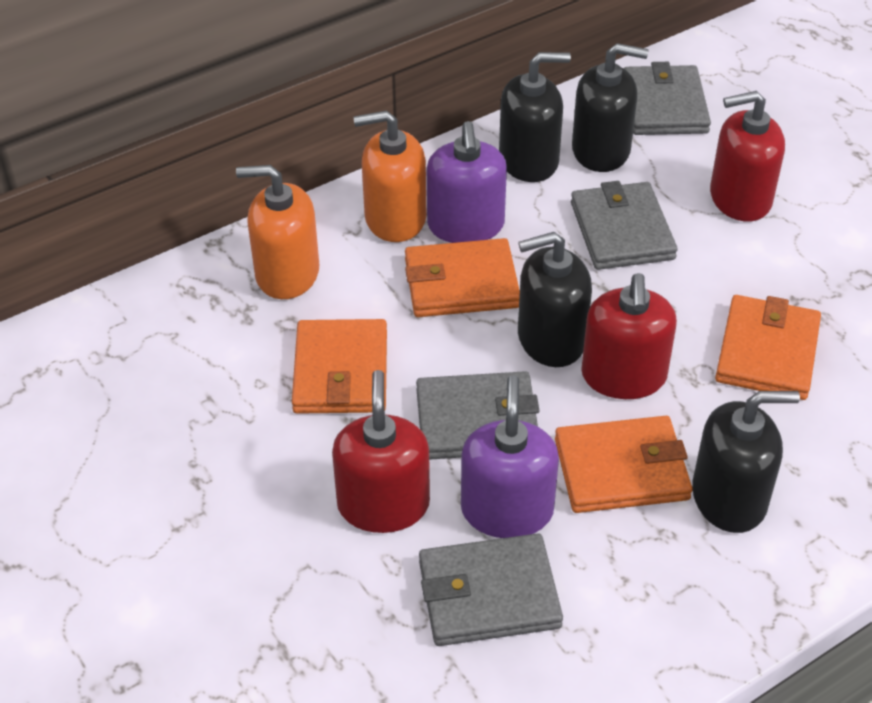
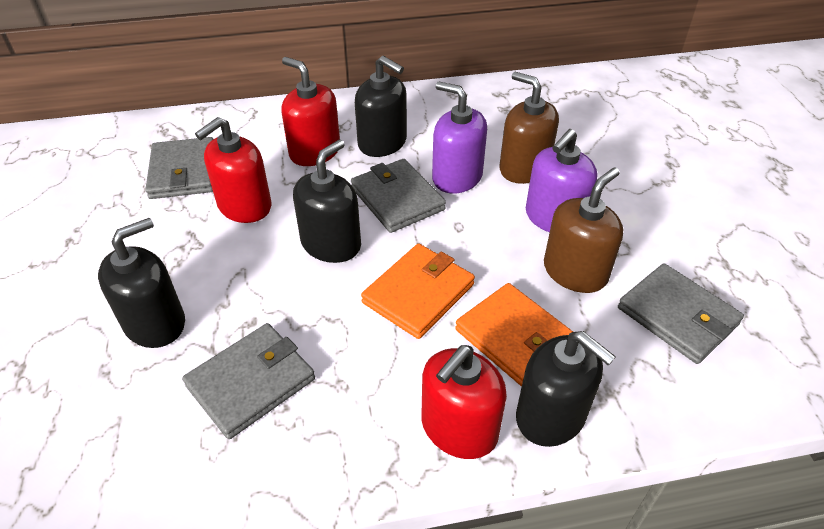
brown soap dispenser: 0 -> 2
orange soap dispenser: 2 -> 0
orange wallet: 4 -> 2

